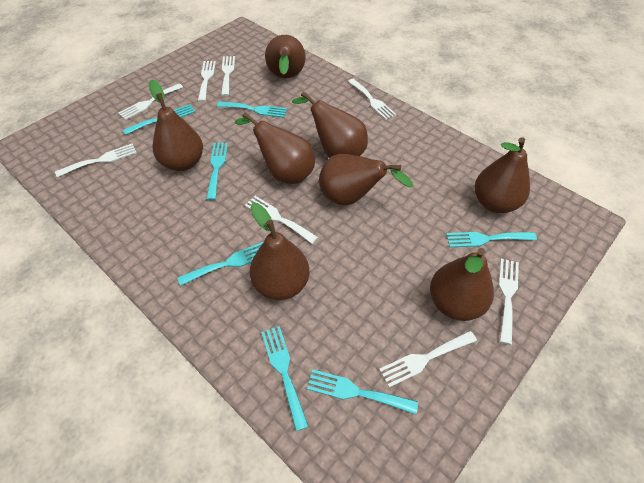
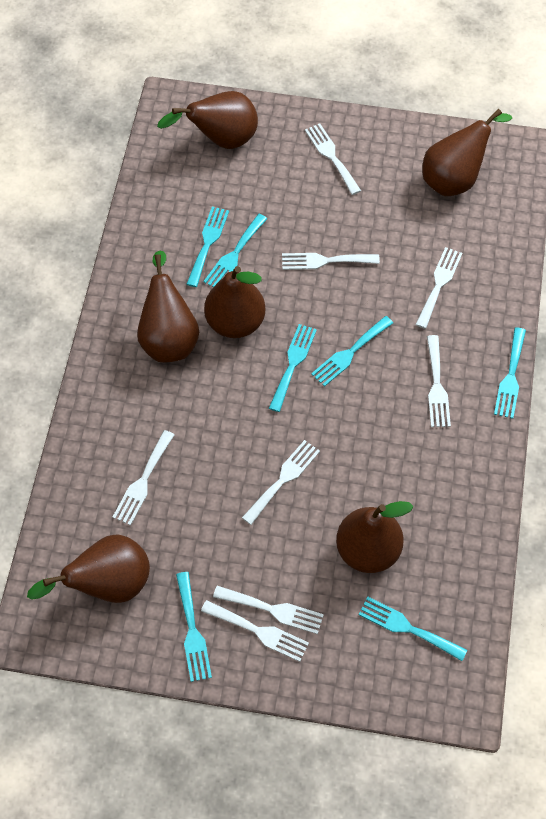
brown pear: 8 -> 6

